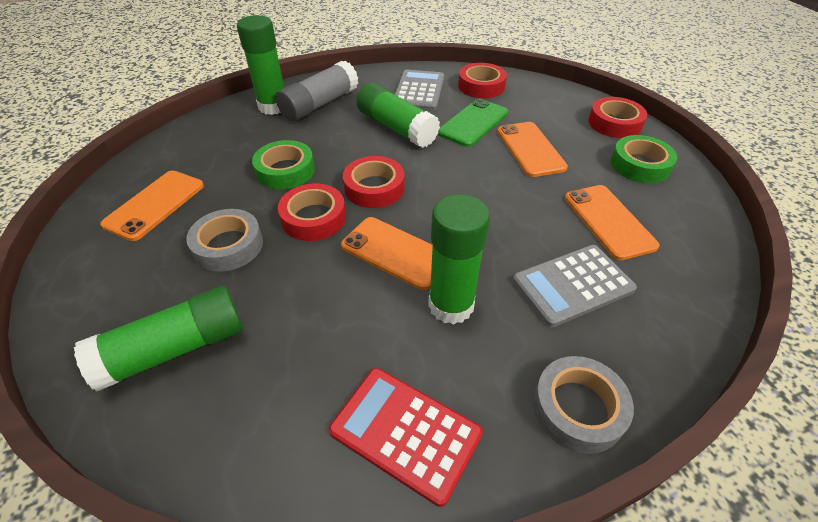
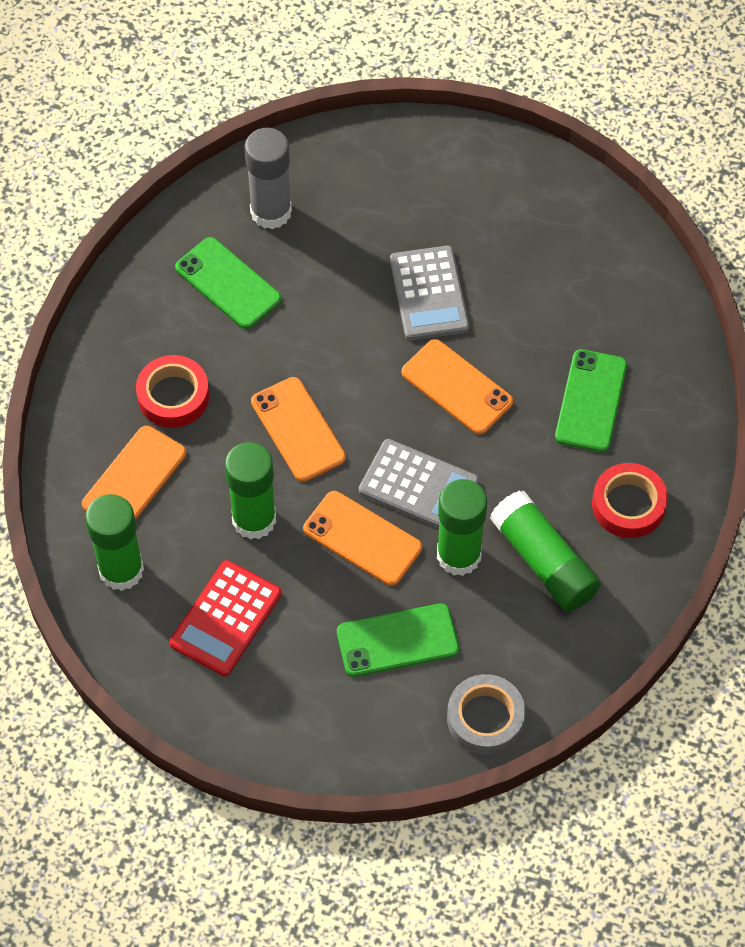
green phone: 1 -> 3
green tape: 2 -> 0
grey tape: 2 -> 1
red tape: 4 -> 2

